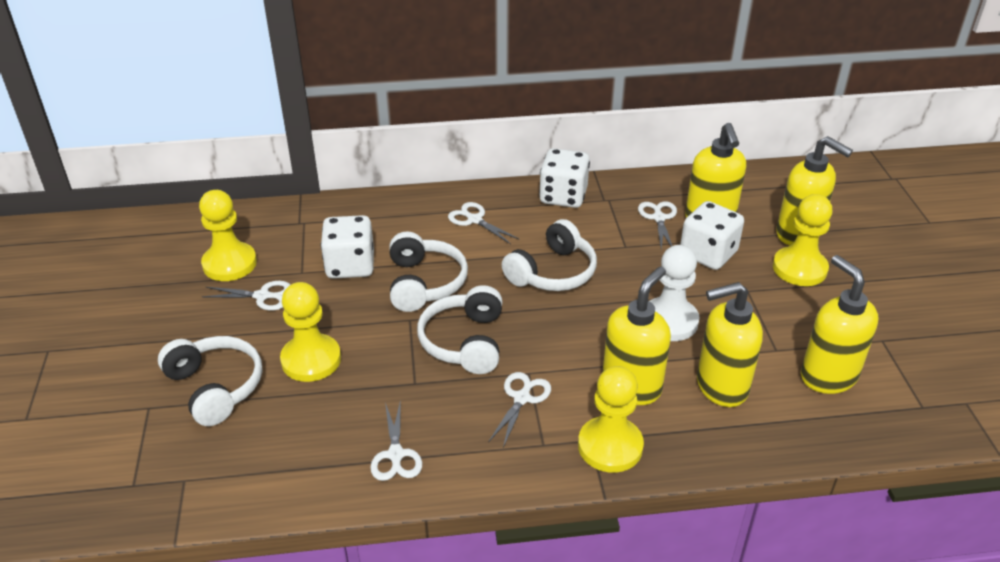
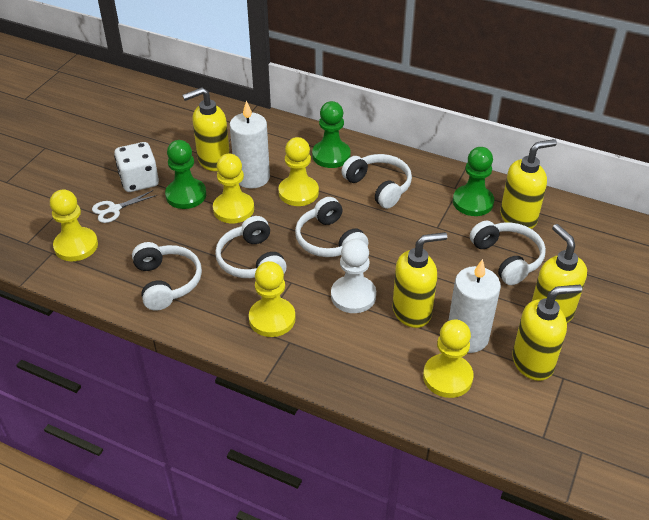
green pawn: 0 -> 3
white candle: 0 -> 2
white dice: 3 -> 1
white headphones: 4 -> 5
white scissors: 5 -> 1
yellow pawn: 4 -> 5

